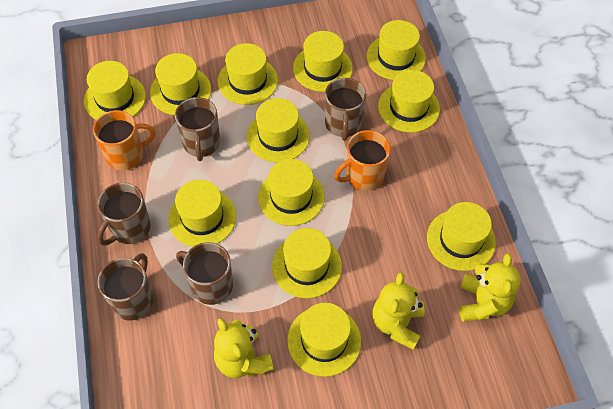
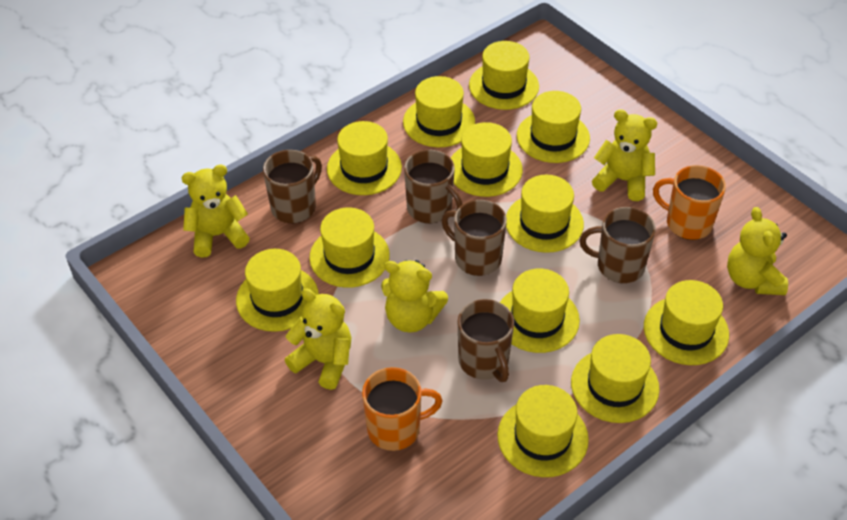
yellow teddy bear: 3 -> 5

